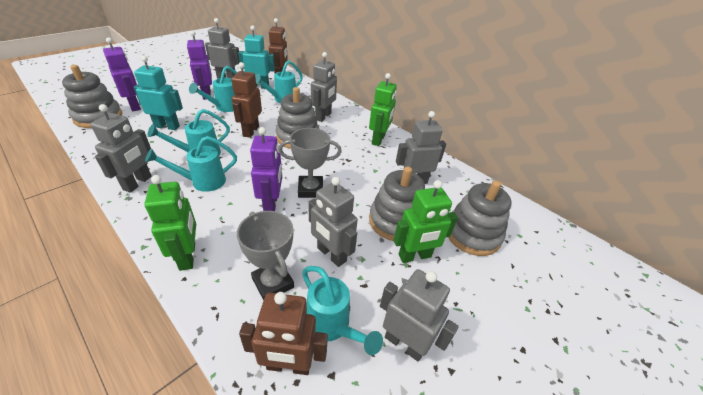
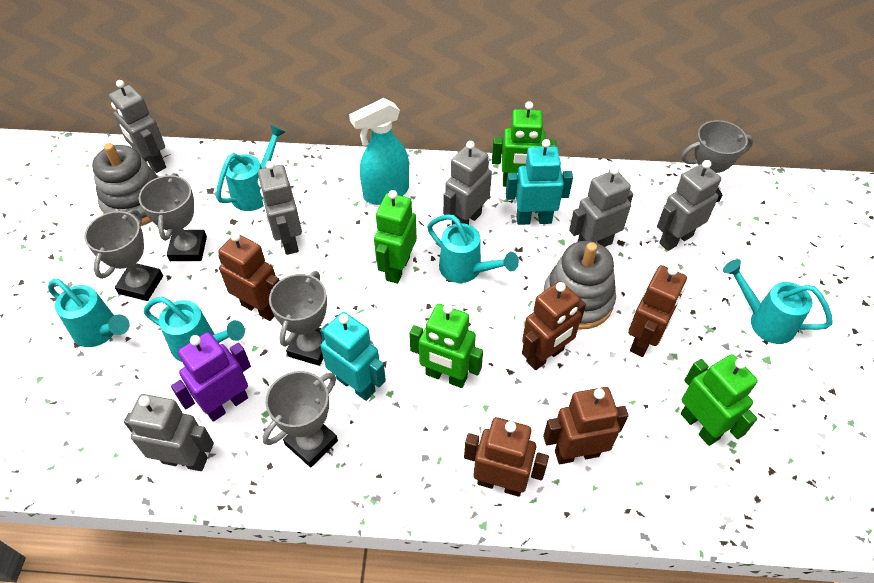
brown robot: 3 -> 5
green robot: 3 -> 4
grey stacking toy: 4 -> 2
grey trophy: 2 -> 5
purple robot: 3 -> 1
turquoise spray bottle: 0 -> 1

